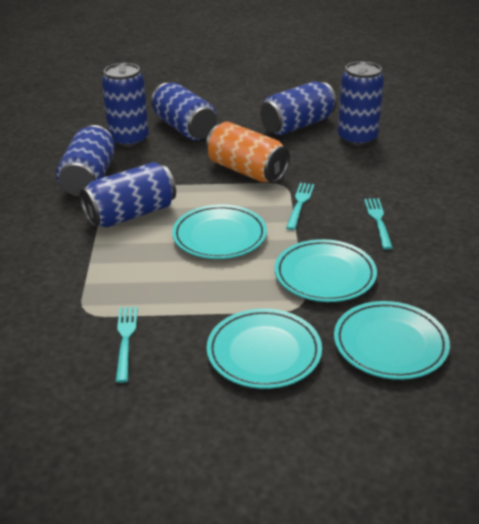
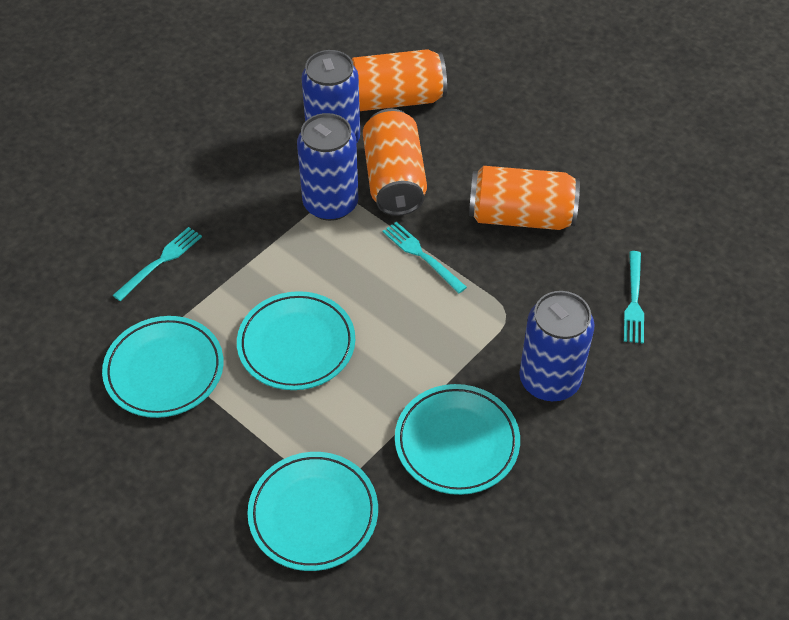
blue can: 6 -> 3
orange can: 1 -> 3

